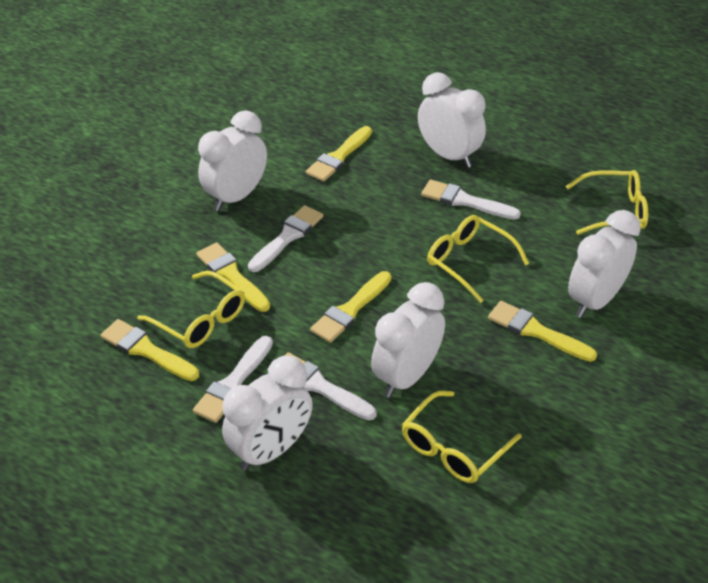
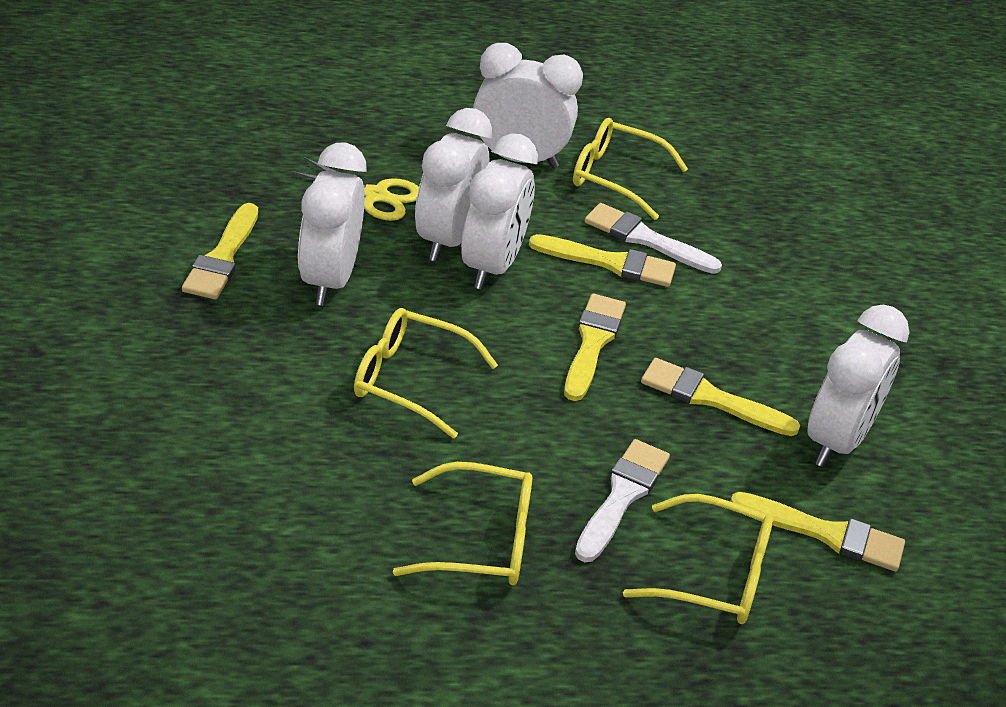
white brush: 4 -> 2
yellow scissors: 0 -> 1

